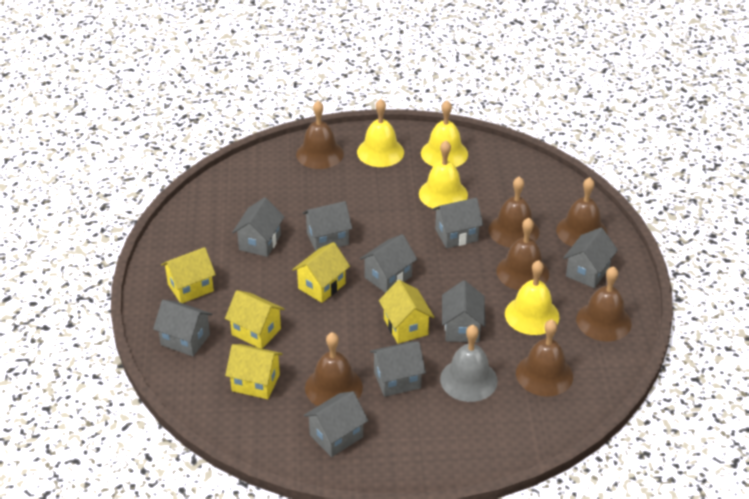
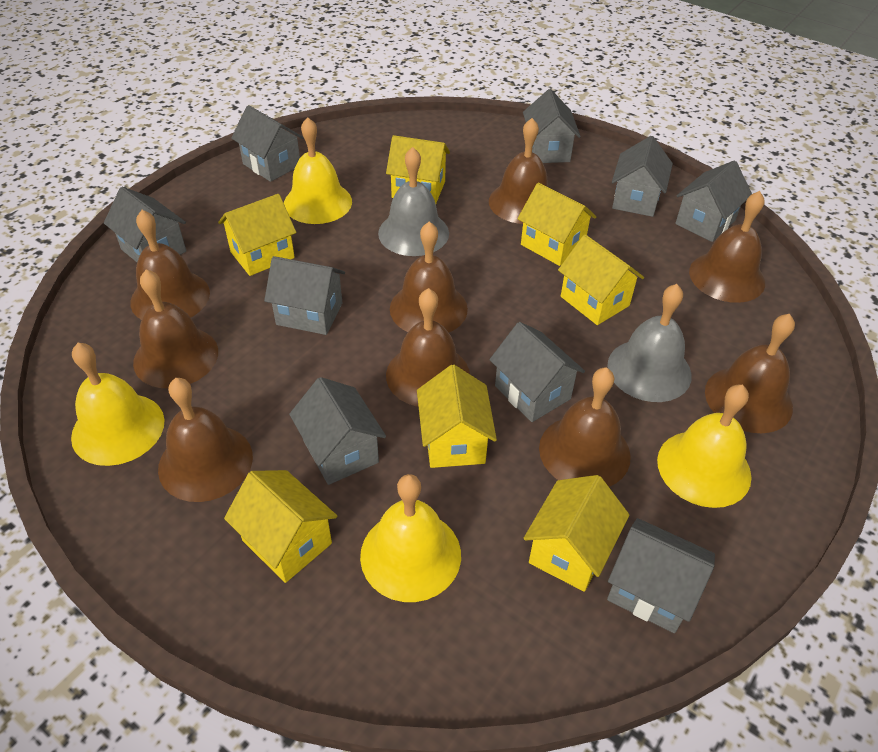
brown bell: 7 -> 9
grey bell: 1 -> 2
yellow house: 5 -> 7

